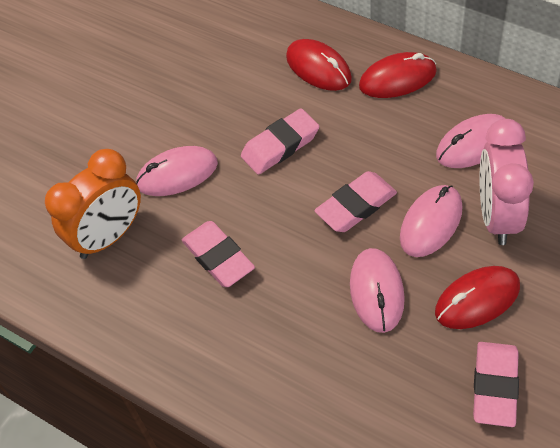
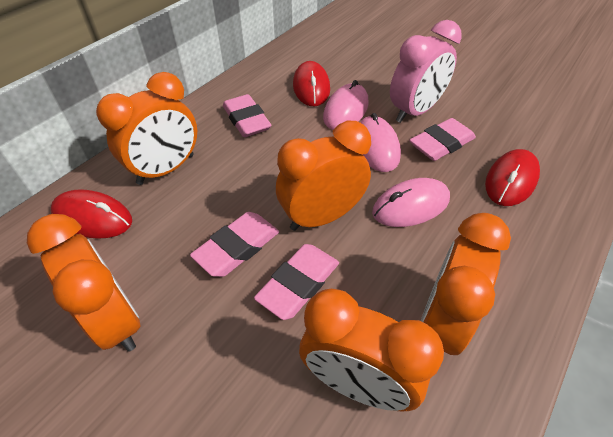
orange clock: 1 -> 5
pink mouse: 4 -> 3

